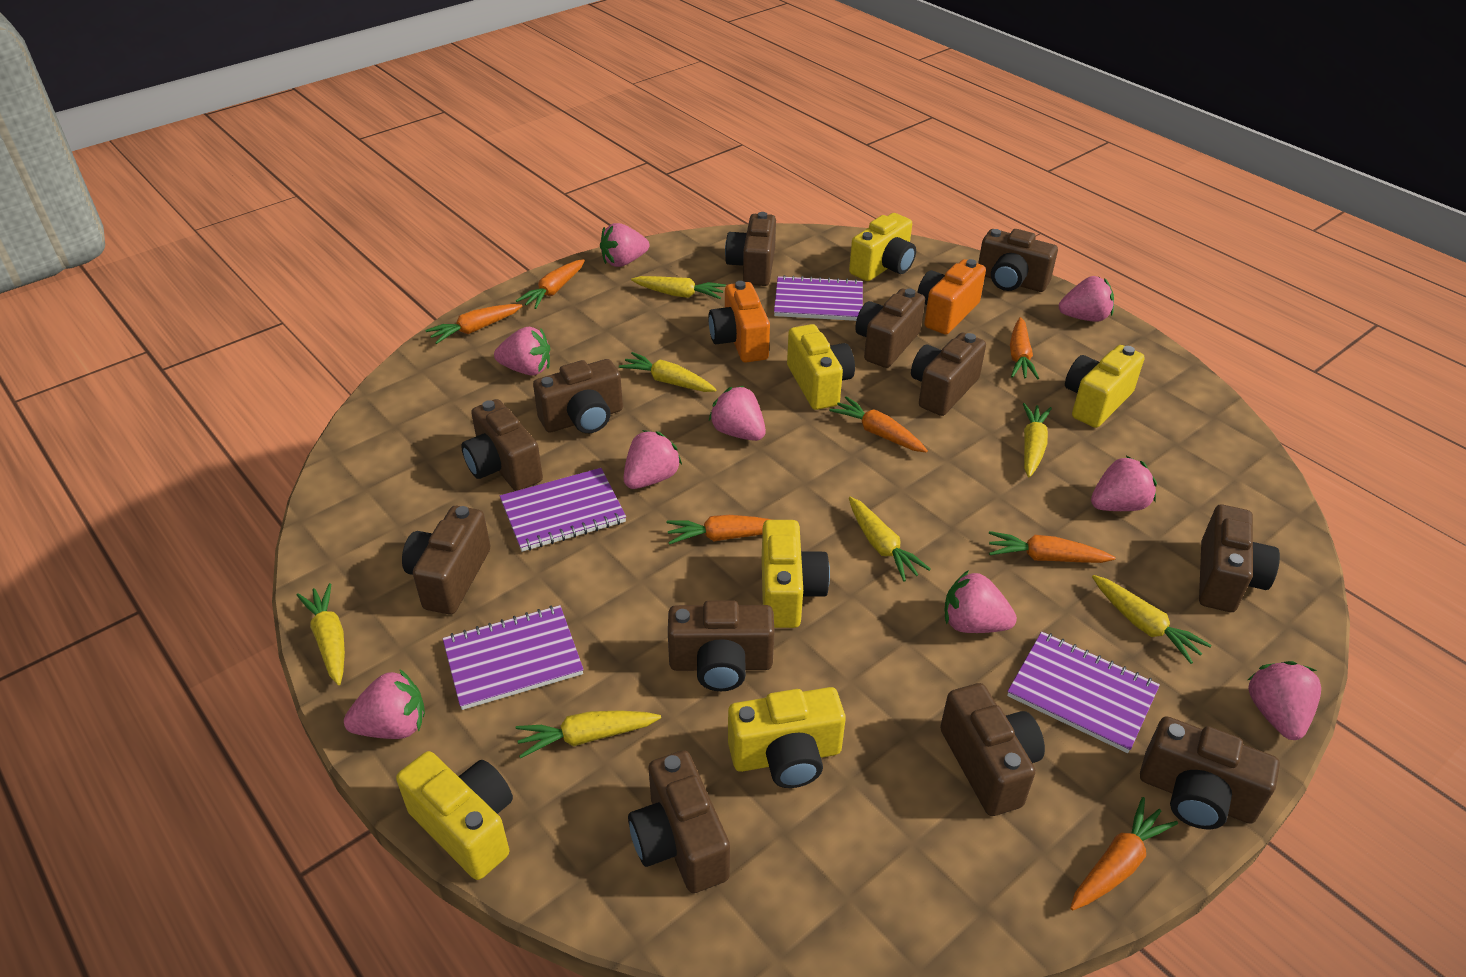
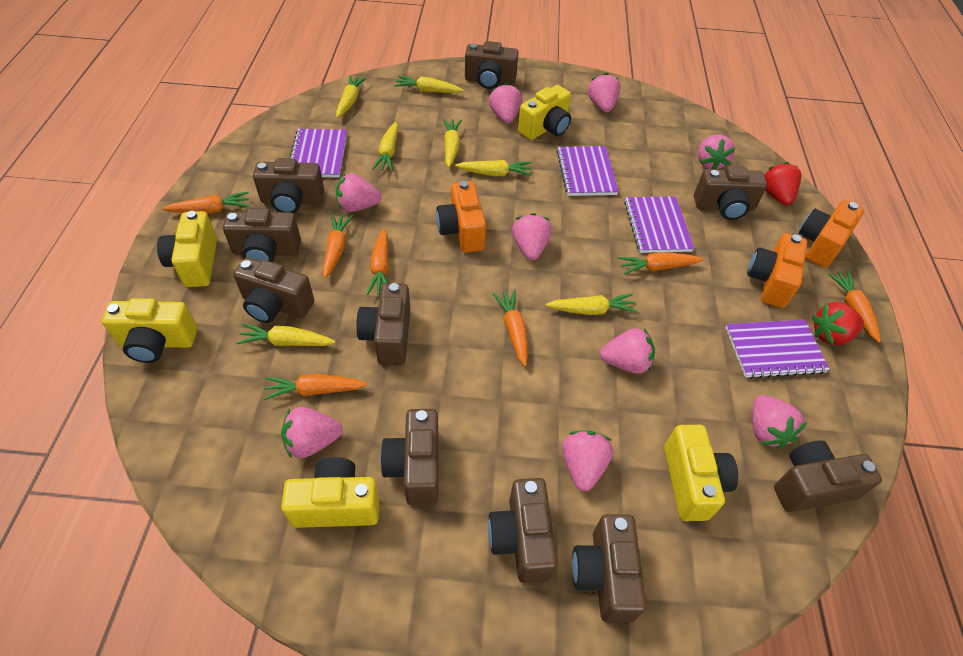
brown camera: 12 -> 10
orange camera: 2 -> 3
red strawberry: 0 -> 2
yellow camera: 6 -> 5

